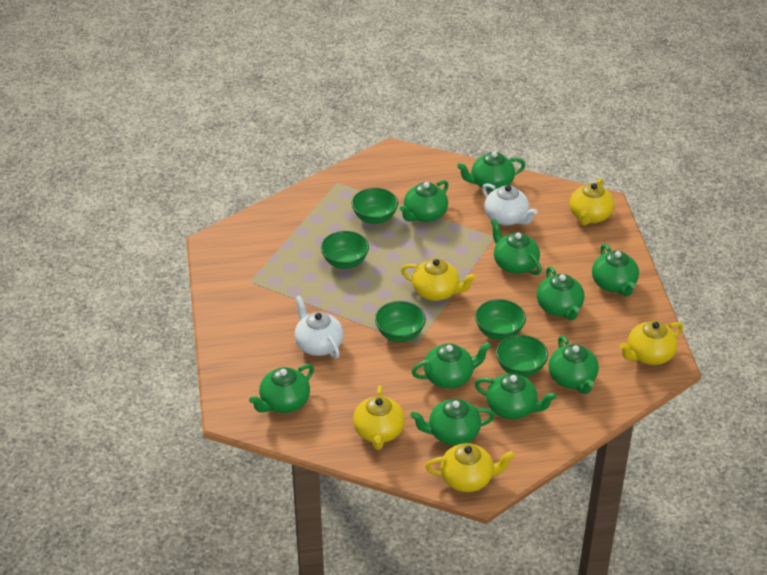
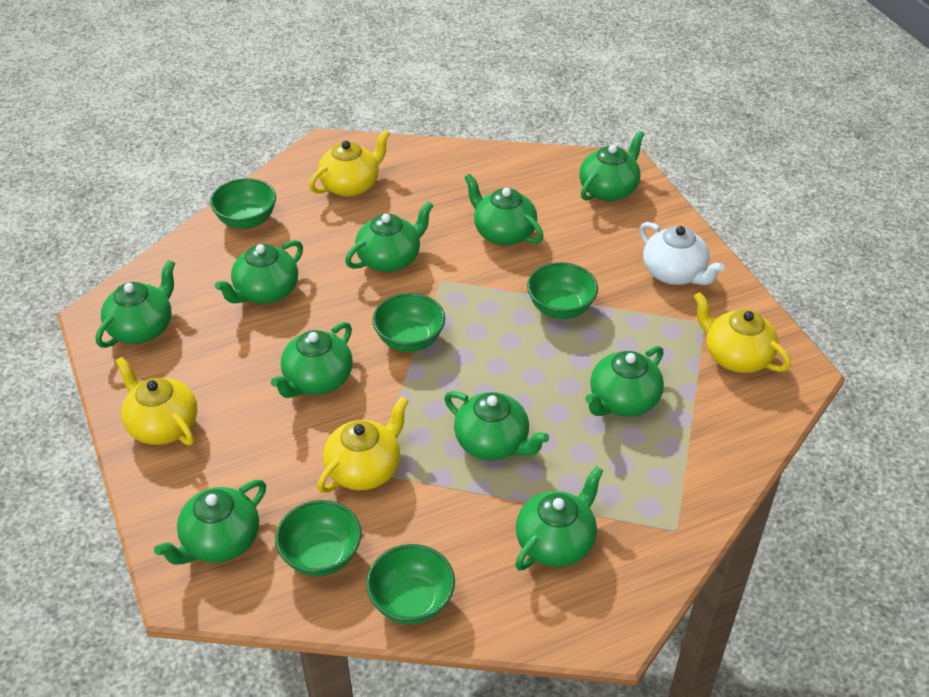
white teapot: 2 -> 1
yellow teapot: 5 -> 4

